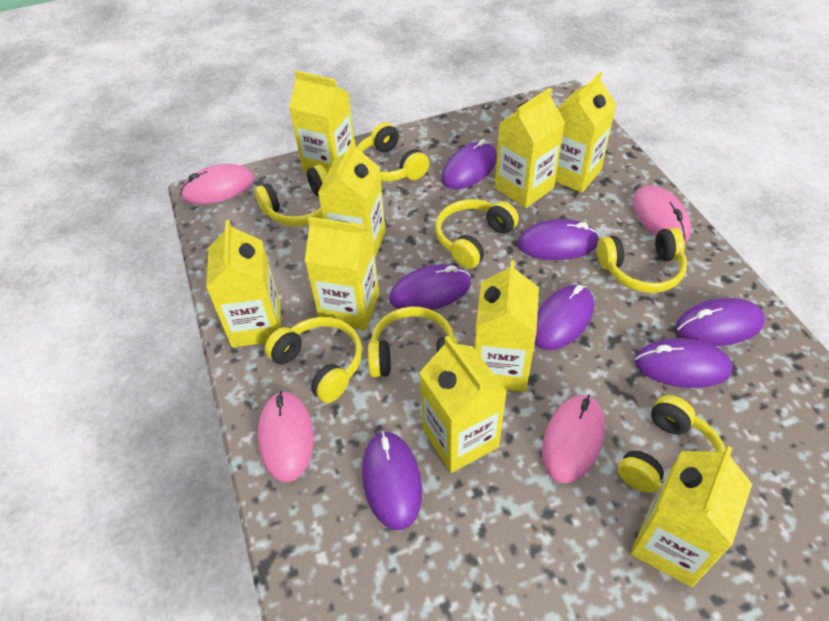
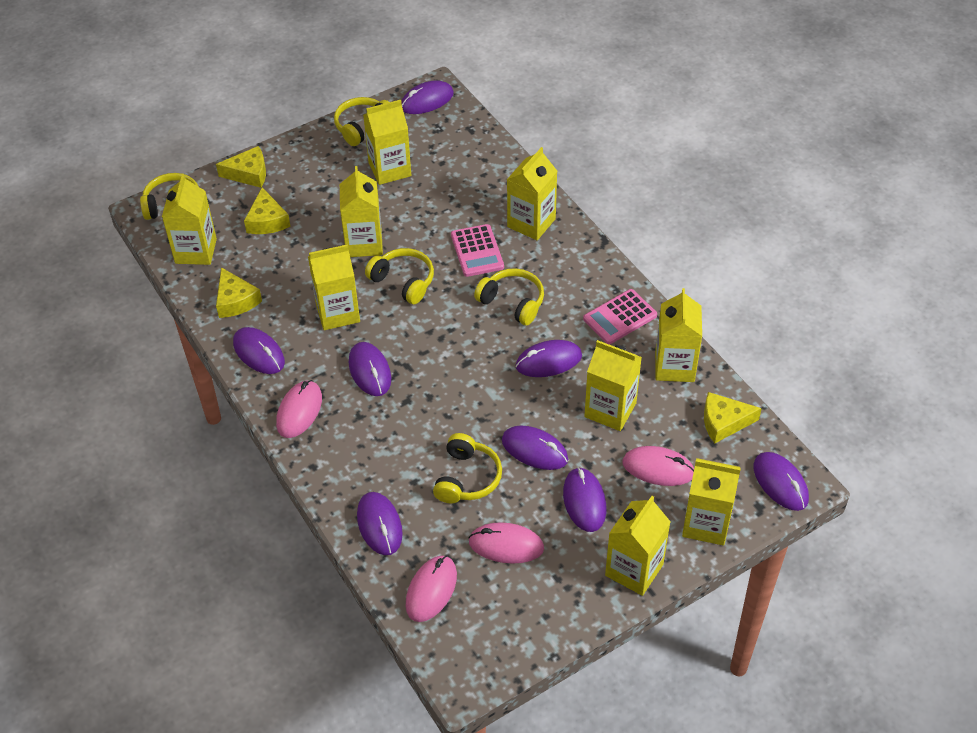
pink calculator: 0 -> 2
purple mouse: 7 -> 8
yellow cheese: 0 -> 4
yellow headphones: 7 -> 5

